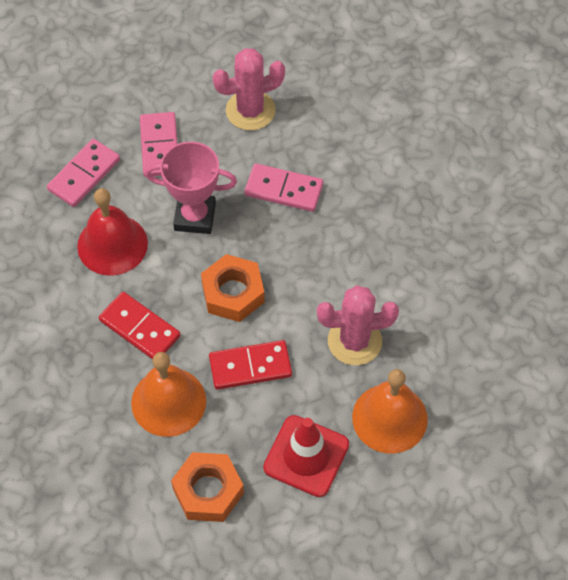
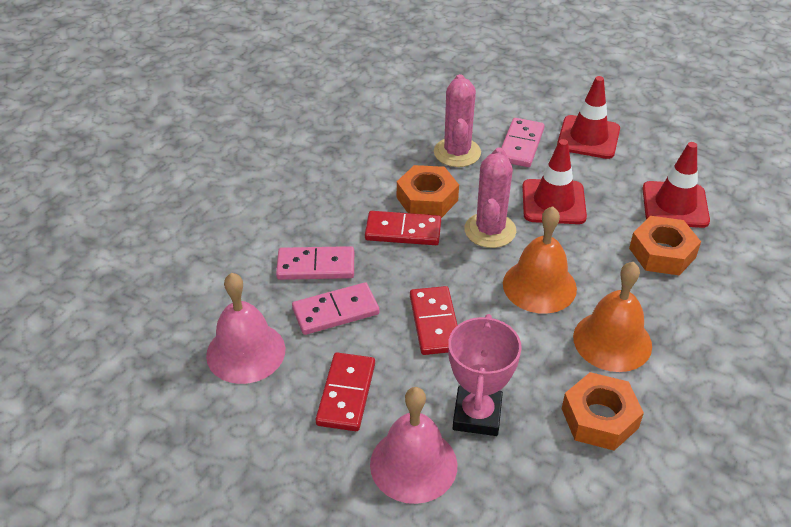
orange nut: 2 -> 3
pink bell: 0 -> 2
red bell: 1 -> 0
red domino: 2 -> 3
red traffic cone: 1 -> 3

